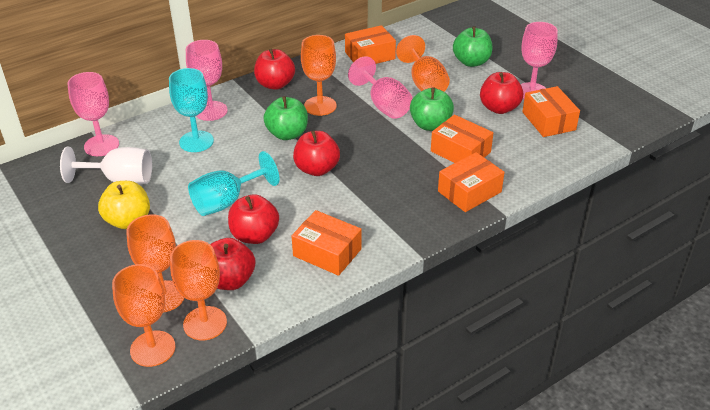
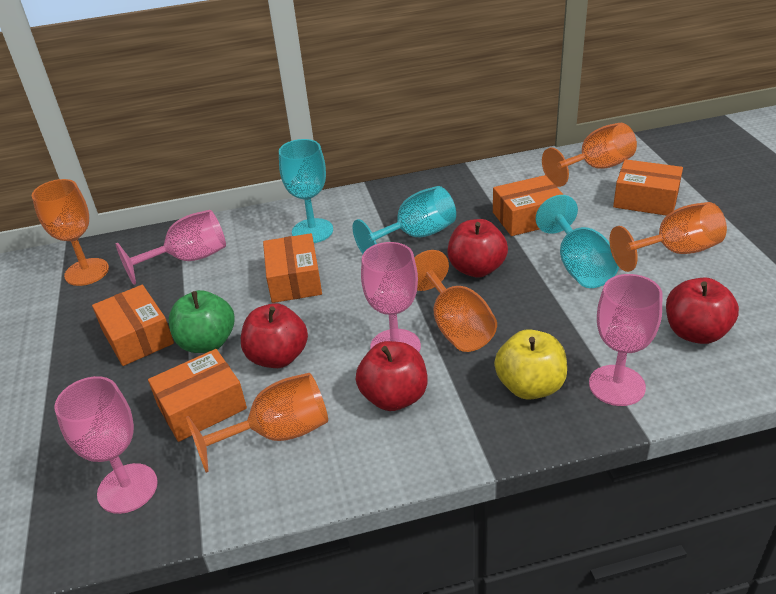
green apple: 3 -> 1
red apple: 5 -> 4
turquoise goblet: 2 -> 3
white goblet: 1 -> 0

